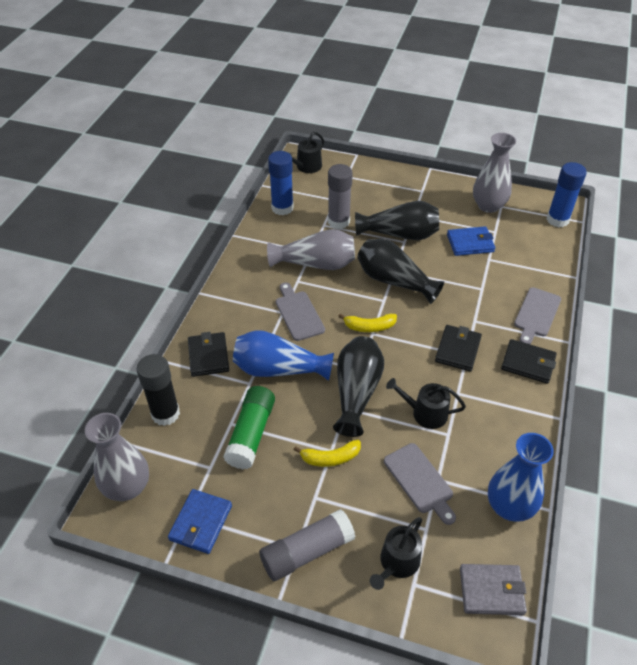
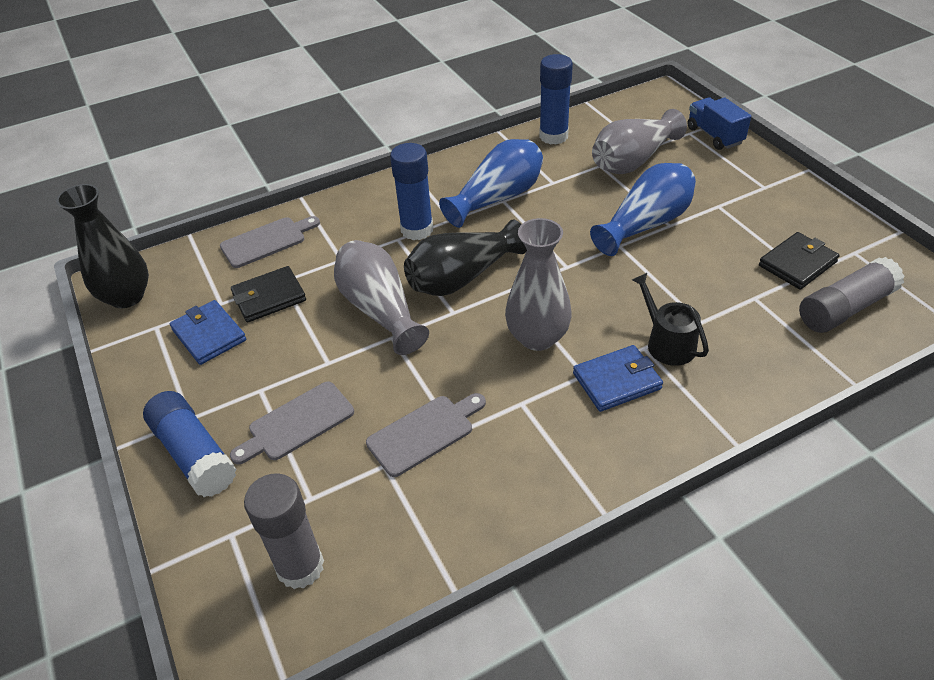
black glue stick: 1 -> 0
black vase: 3 -> 2
black wallet: 3 -> 2
black watering can: 3 -> 1
blue glue stick: 2 -> 3
blue truck: 0 -> 1
green glue stick: 1 -> 0
grey wallet: 1 -> 0
yellow banana: 2 -> 0

